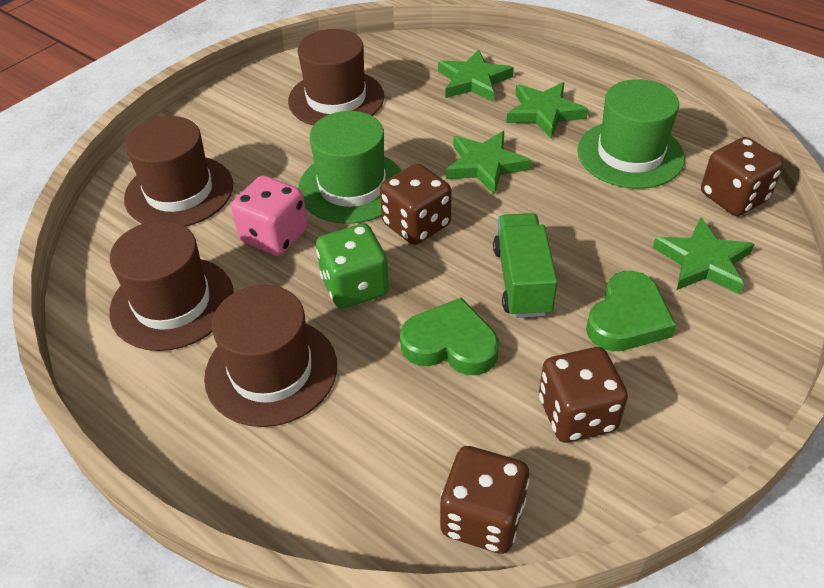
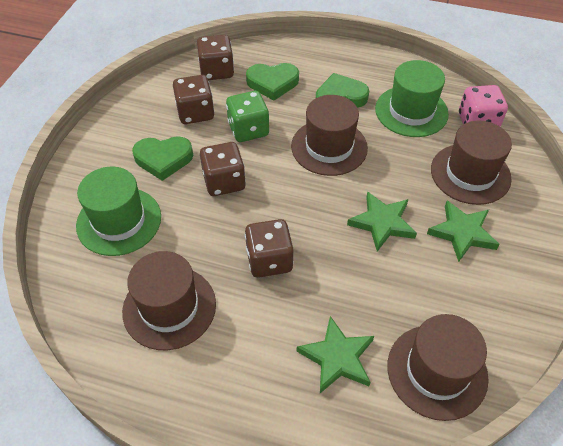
green heart: 2 -> 3
green star: 4 -> 3
green truck: 1 -> 0

